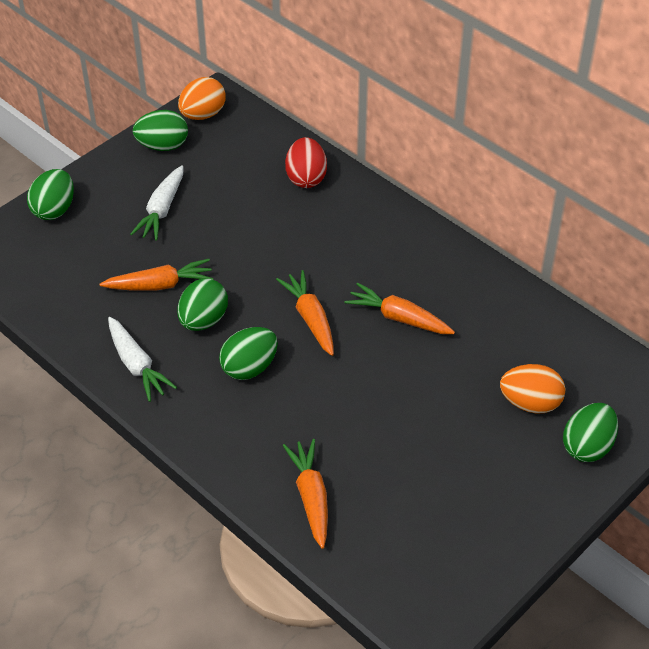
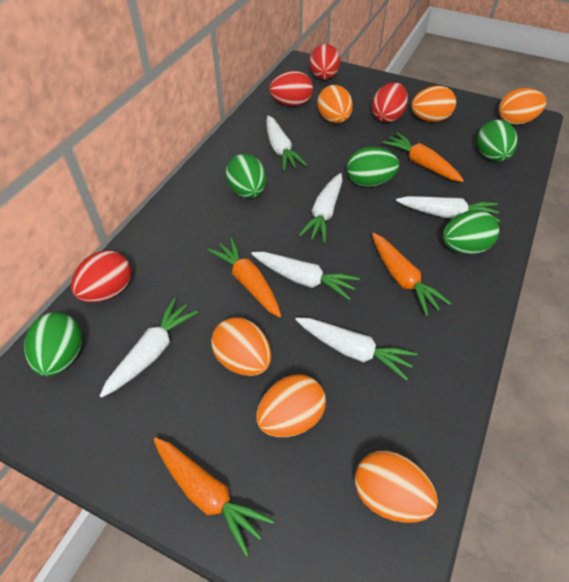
orange egg: 2 -> 6
red egg: 1 -> 4
white carrot: 2 -> 6

